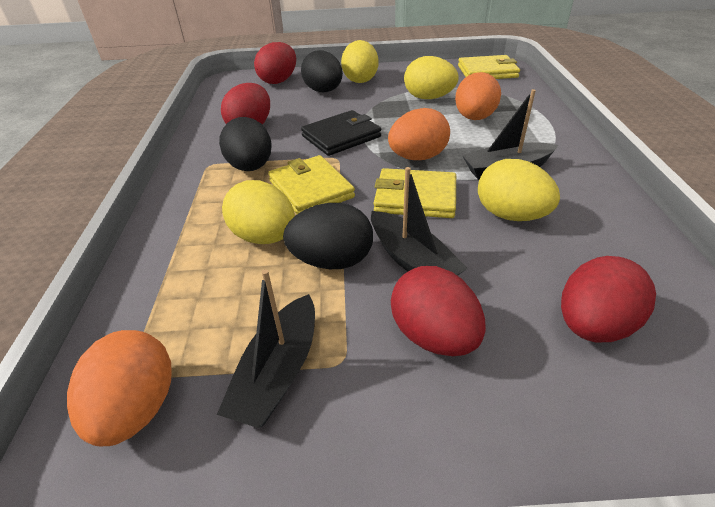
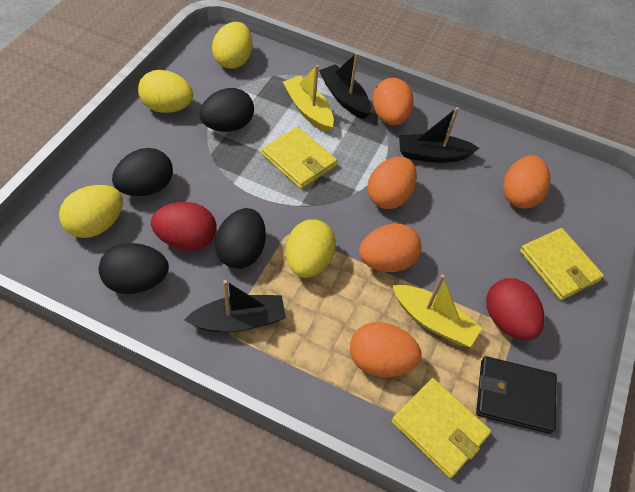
black egg: 3 -> 4
orange egg: 3 -> 5
red egg: 4 -> 2
yellow boat: 0 -> 2

